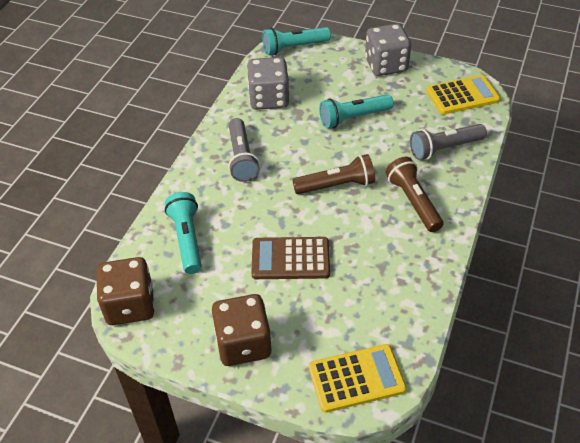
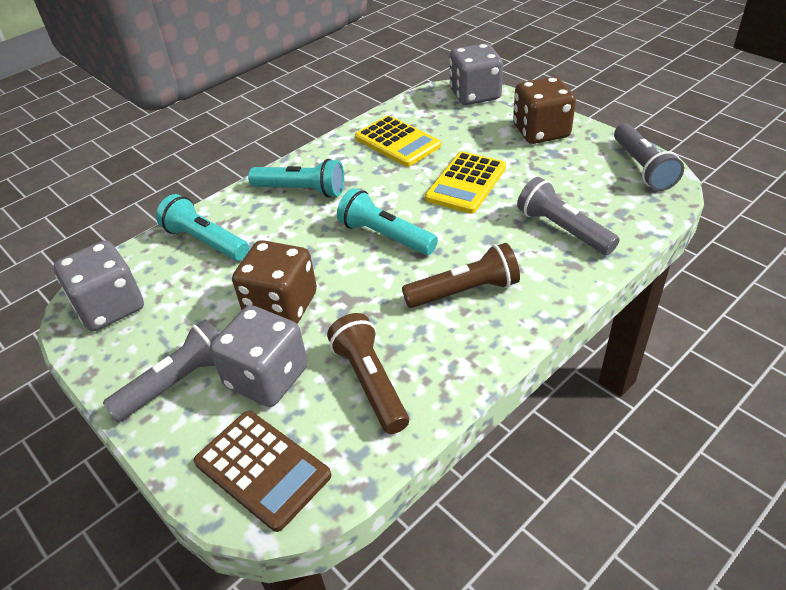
grey dice: 2 -> 3
grey flashlight: 2 -> 3

